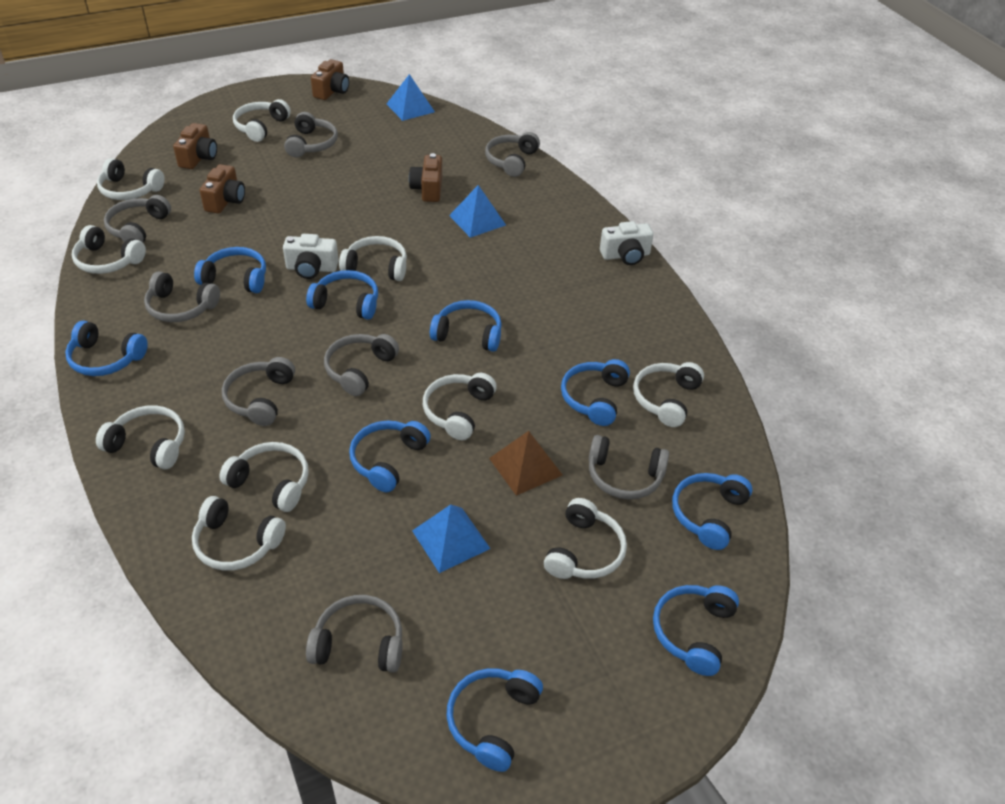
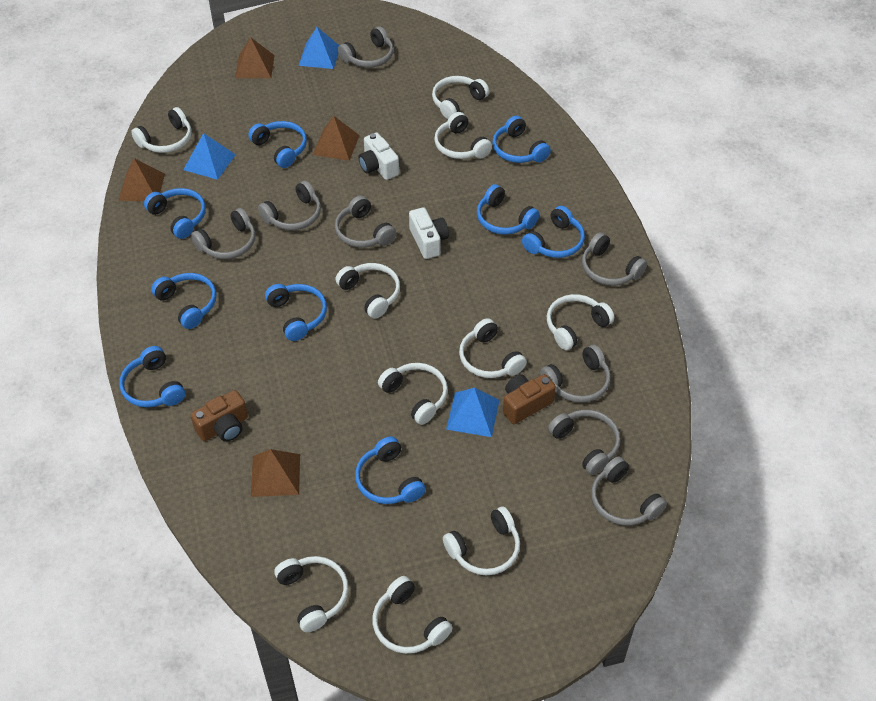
brown camera: 4 -> 2
brown pyramid: 1 -> 4

